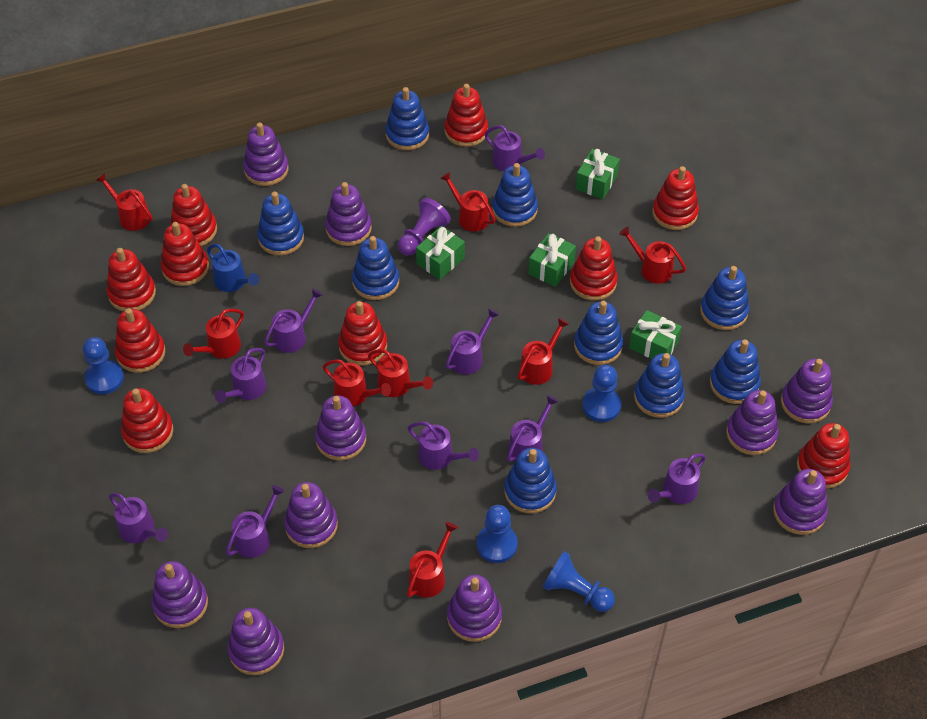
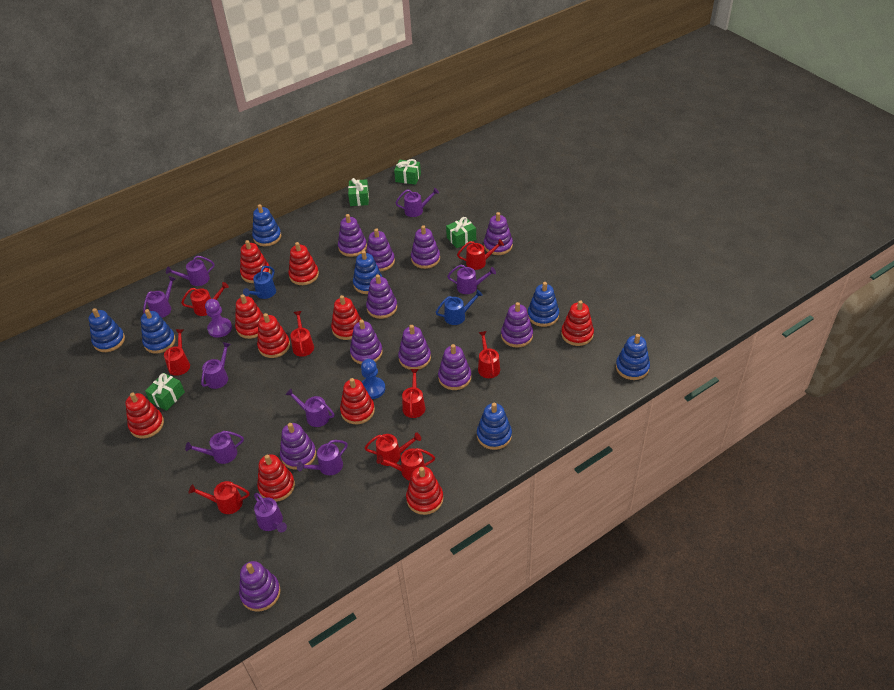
blue pawn: 4 -> 1
blue stacking toy: 9 -> 7
blue watering can: 1 -> 2
purple stacking toy: 10 -> 11
red watering can: 8 -> 9

